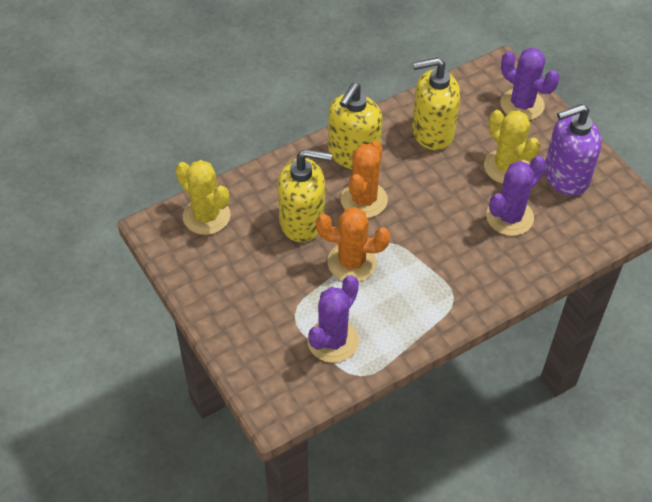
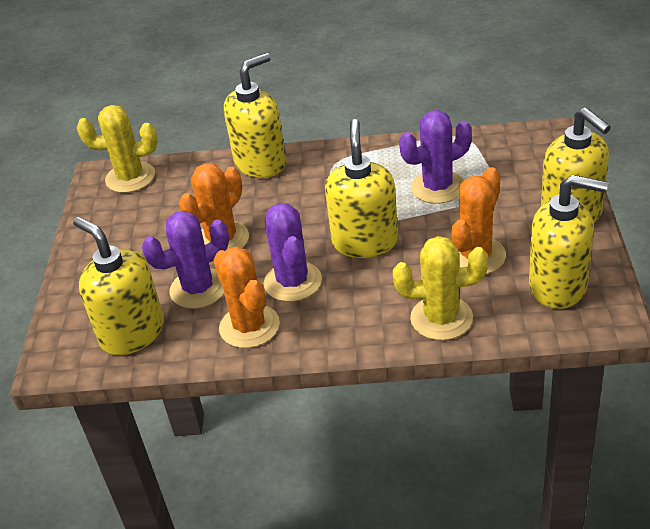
orange cactus: 2 -> 3
purple soap dispenser: 1 -> 0
yellow soap dispenser: 3 -> 5

